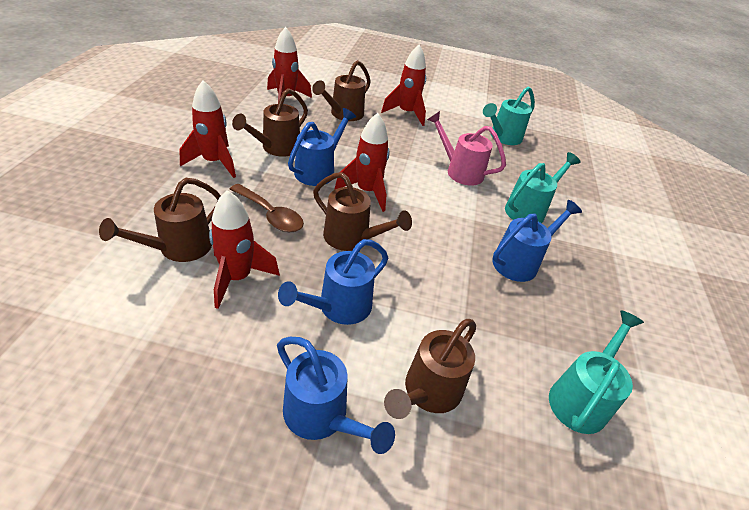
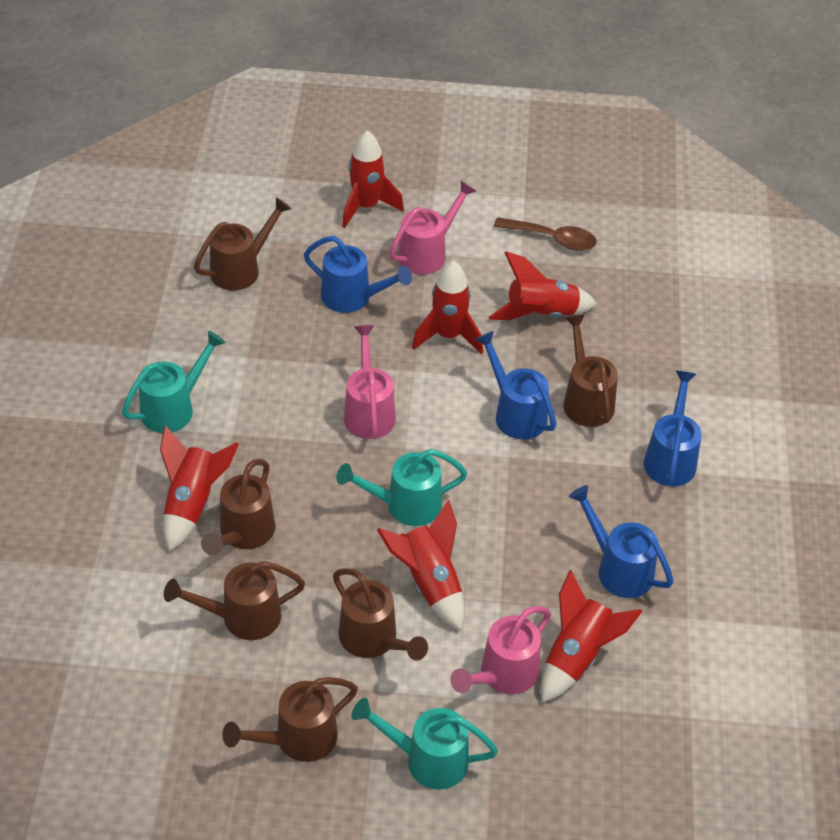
brown watering can: 5 -> 6
pink watering can: 1 -> 3
red rocket: 5 -> 6

